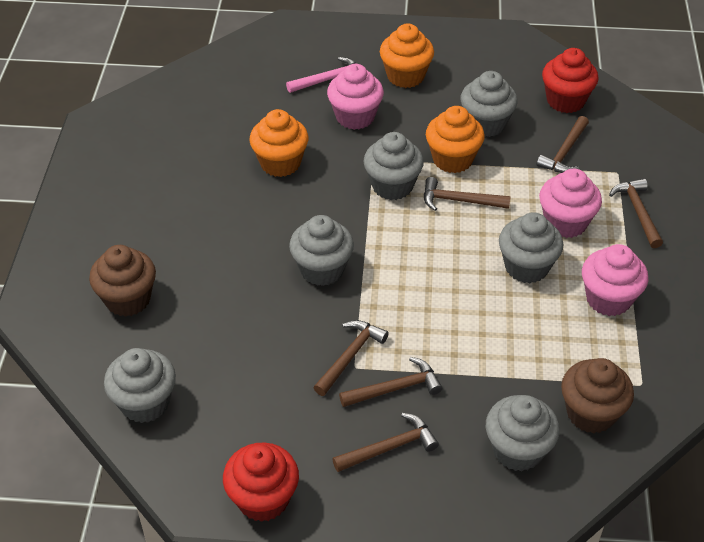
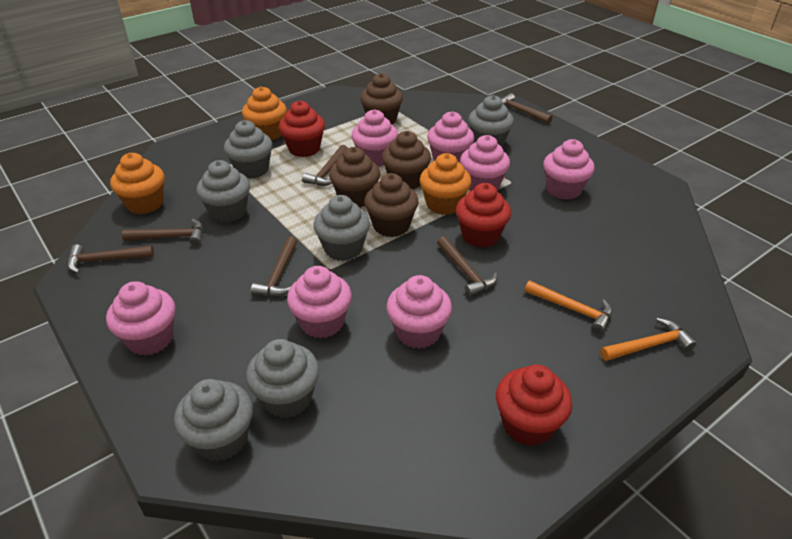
brown cupcake: 2 -> 4
orange hammer: 0 -> 2
pink cupcake: 3 -> 7
pink hammer: 1 -> 0
red cupcake: 2 -> 3

